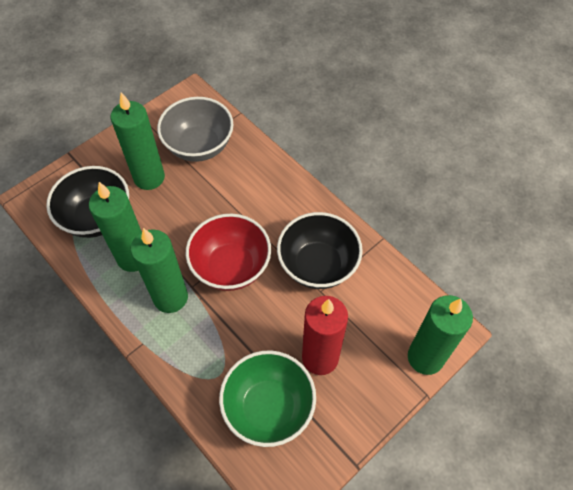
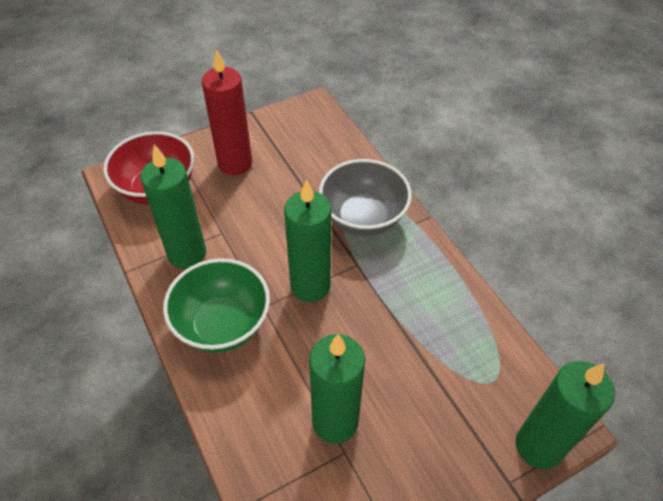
black bowl: 2 -> 0

